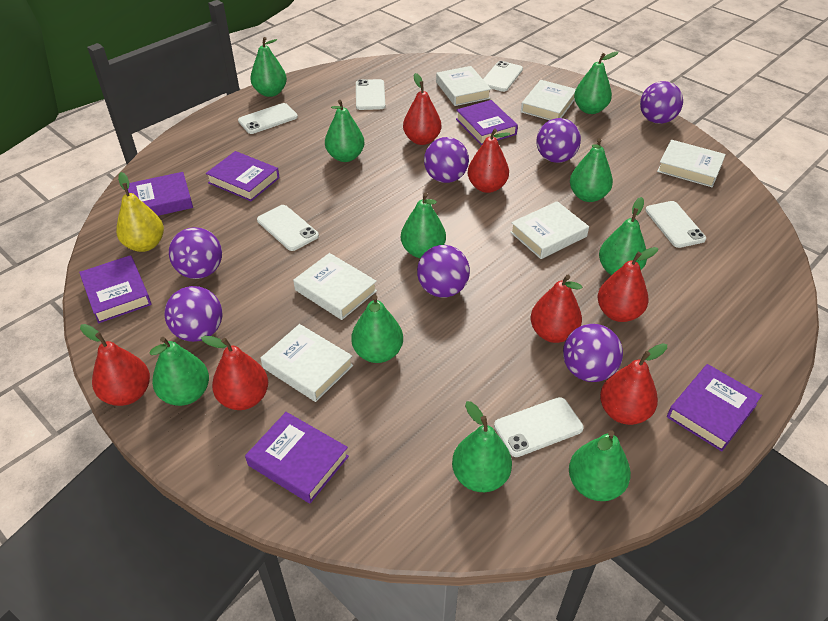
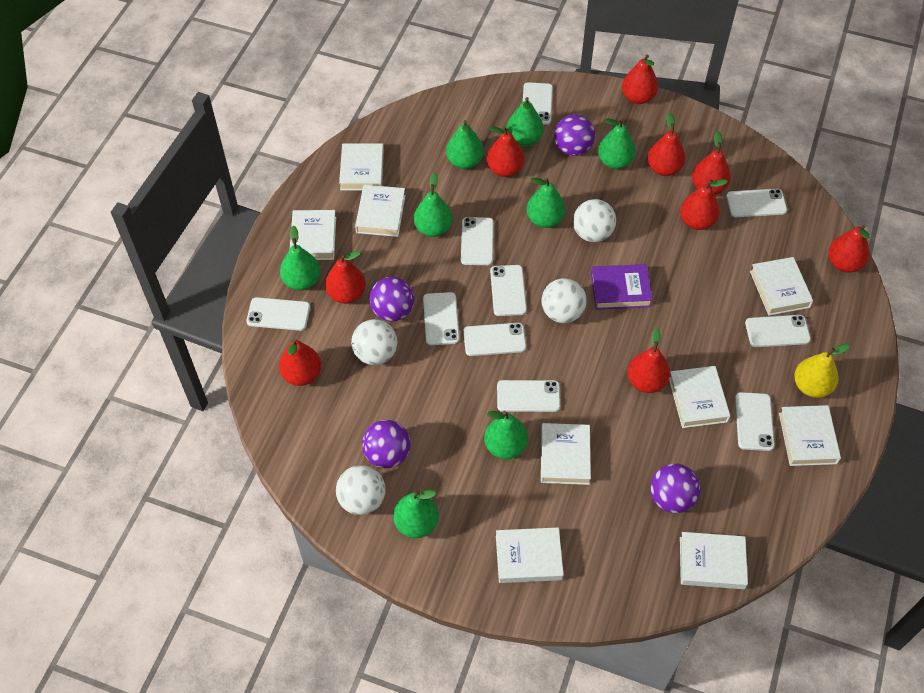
green pear: 10 -> 8
purple ball: 7 -> 4
purple book: 6 -> 1
red pear: 7 -> 9
white ball: 0 -> 4
white book: 6 -> 9
white phone: 6 -> 10

